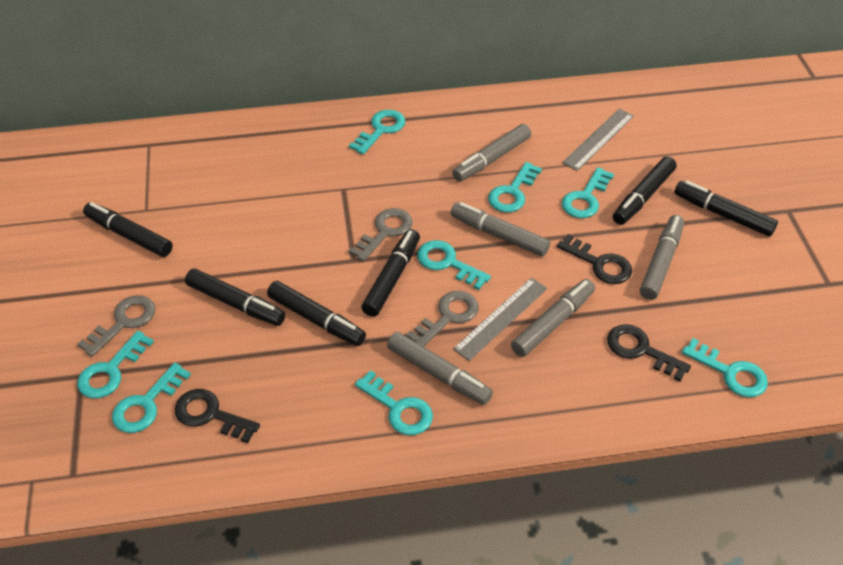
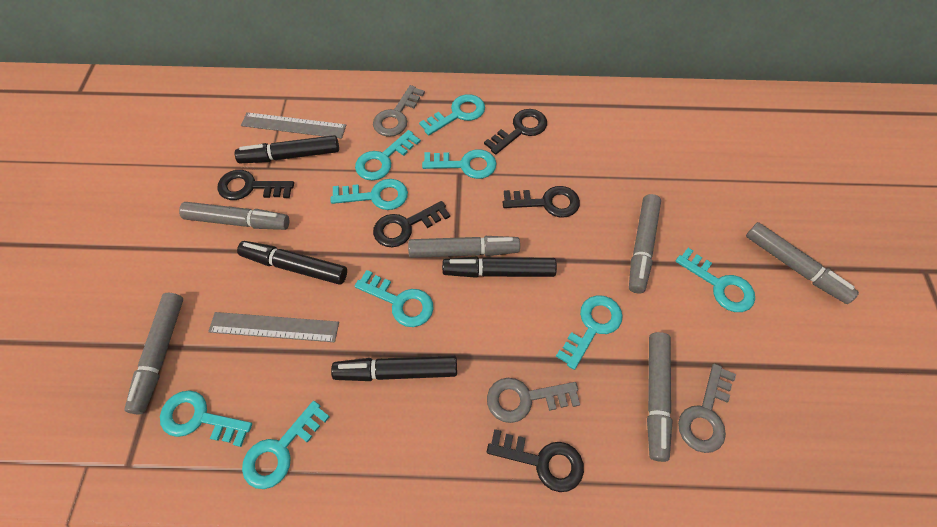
black key: 3 -> 5
black marker: 6 -> 4
grey marker: 5 -> 6
turquoise key: 8 -> 9

